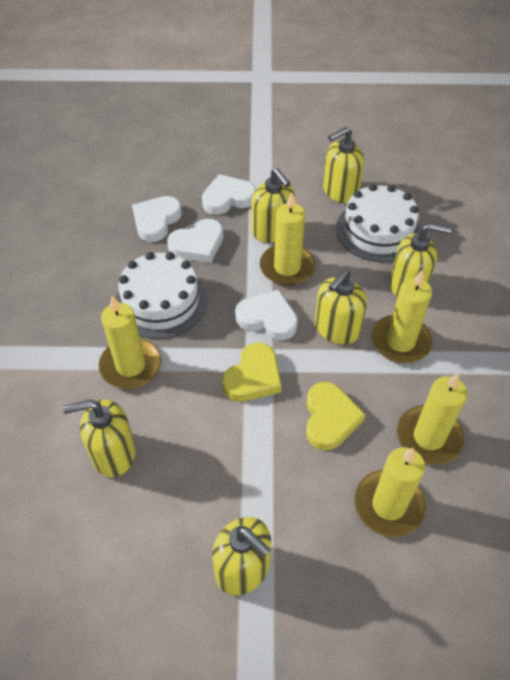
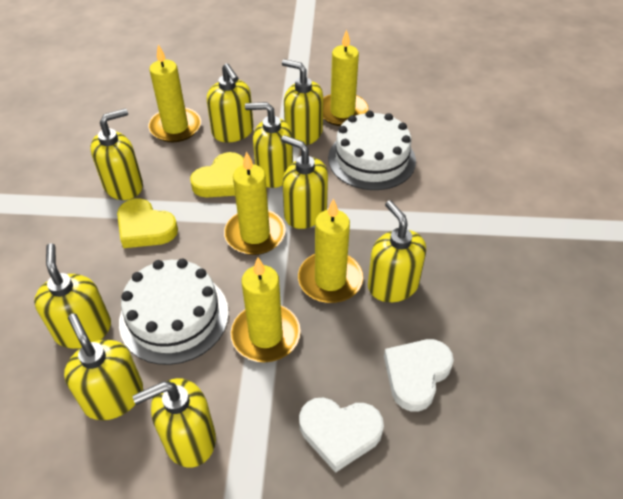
white heart: 4 -> 2
yellow soap dispenser: 6 -> 9

